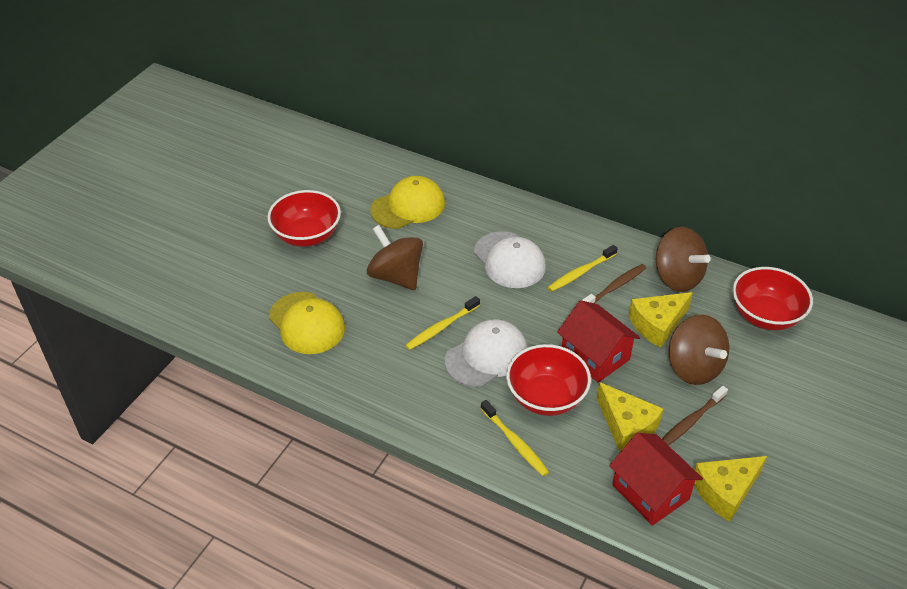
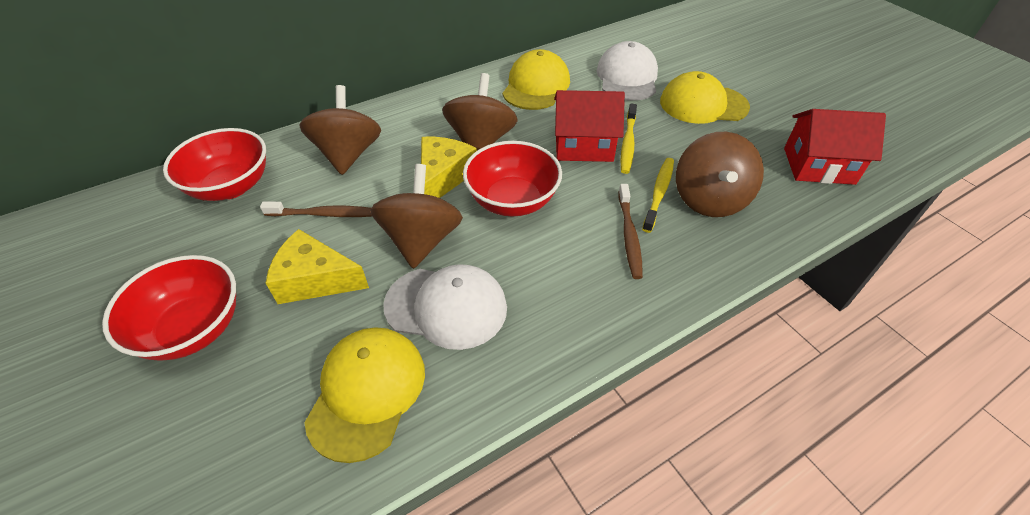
brown spinning top: 3 -> 4
yellow cap: 2 -> 3
yellow cheese: 3 -> 2
yellow toothbrush: 3 -> 2

